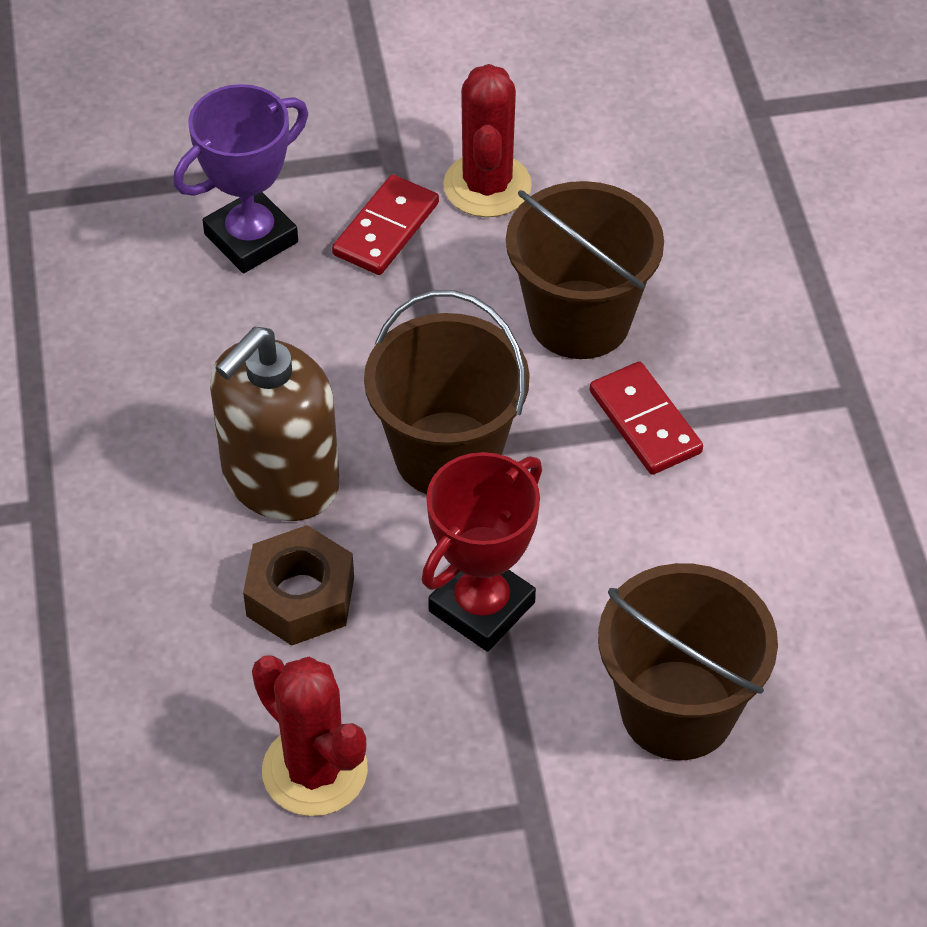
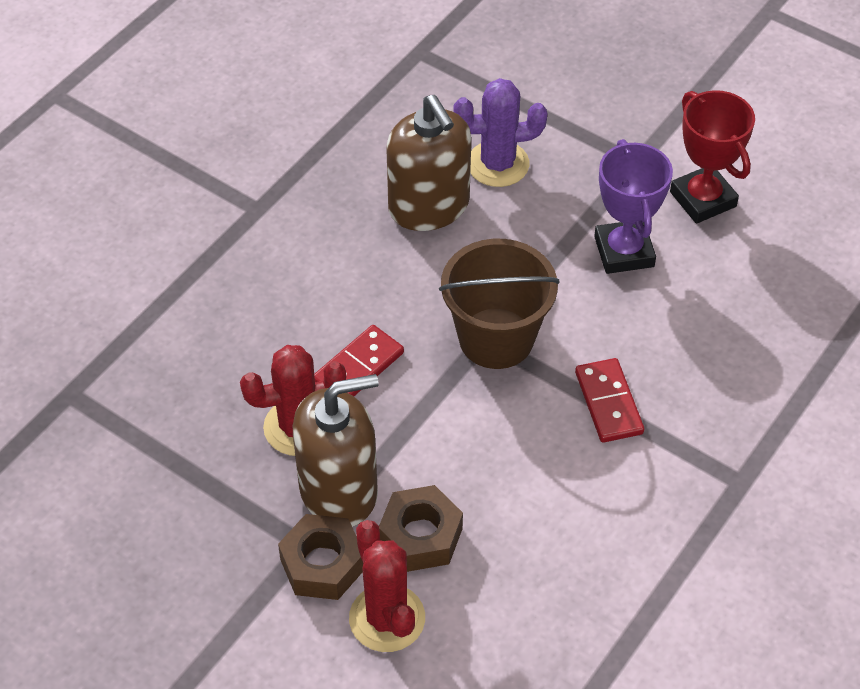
brown bucket: 3 -> 1
brown nut: 1 -> 2
brown soap dispenser: 1 -> 2
purple cactus: 0 -> 1

